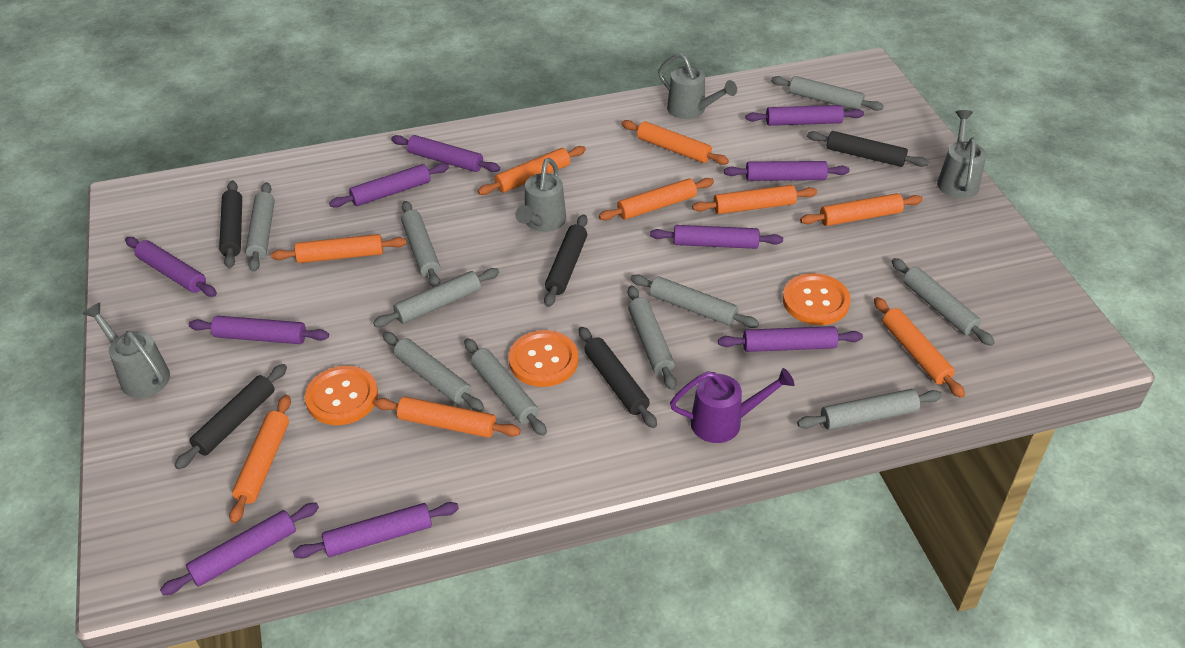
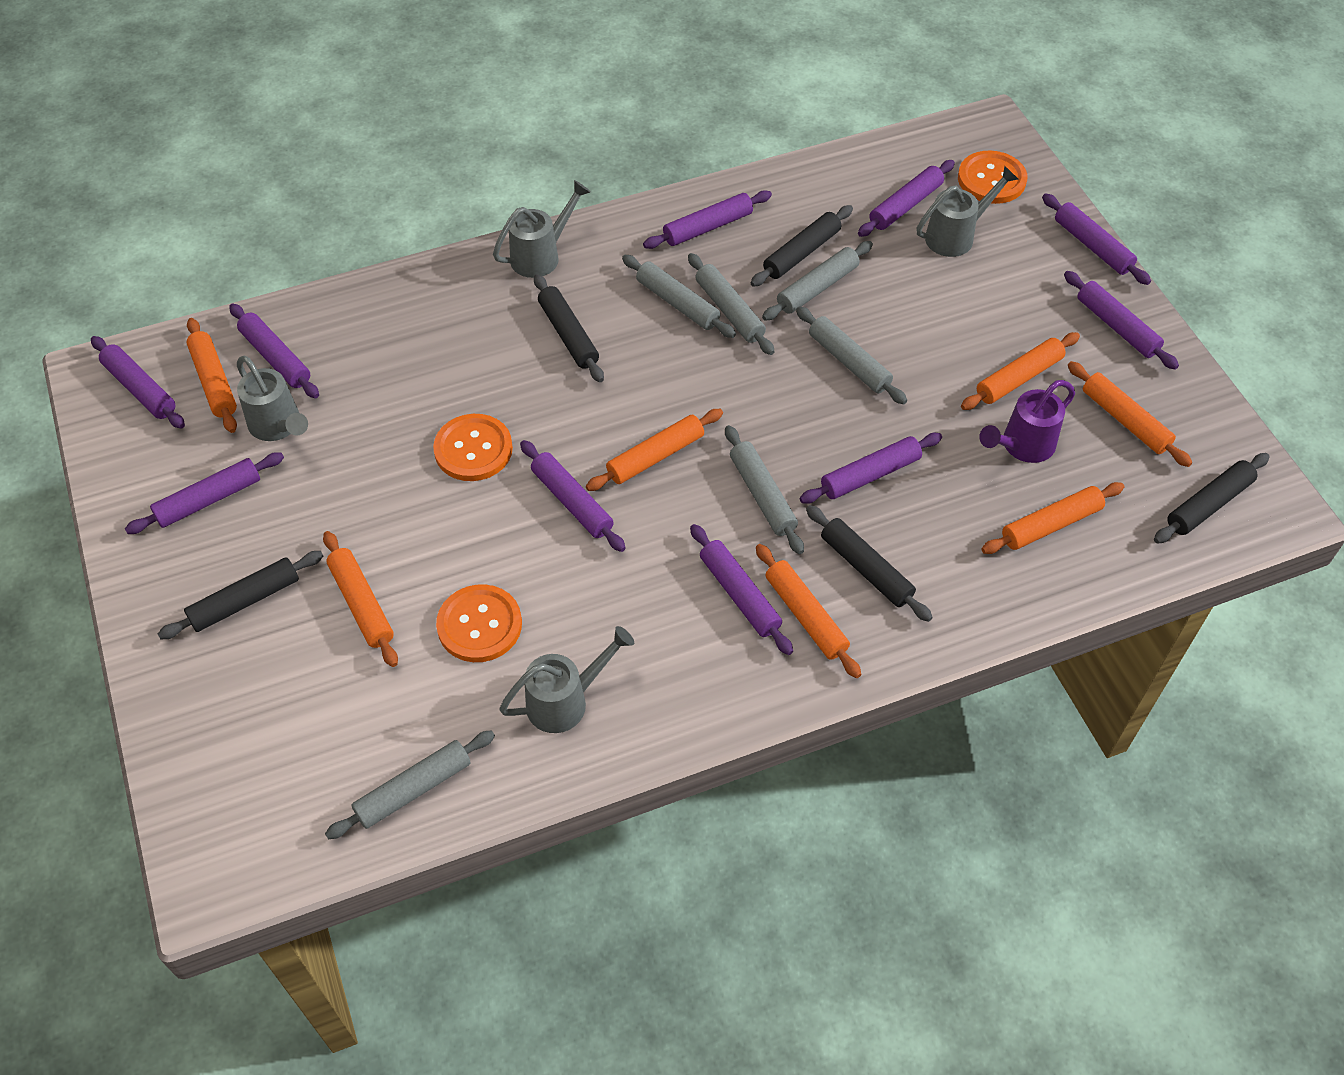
grey rolling pin: 10 -> 6
orange rolling pin: 9 -> 7

